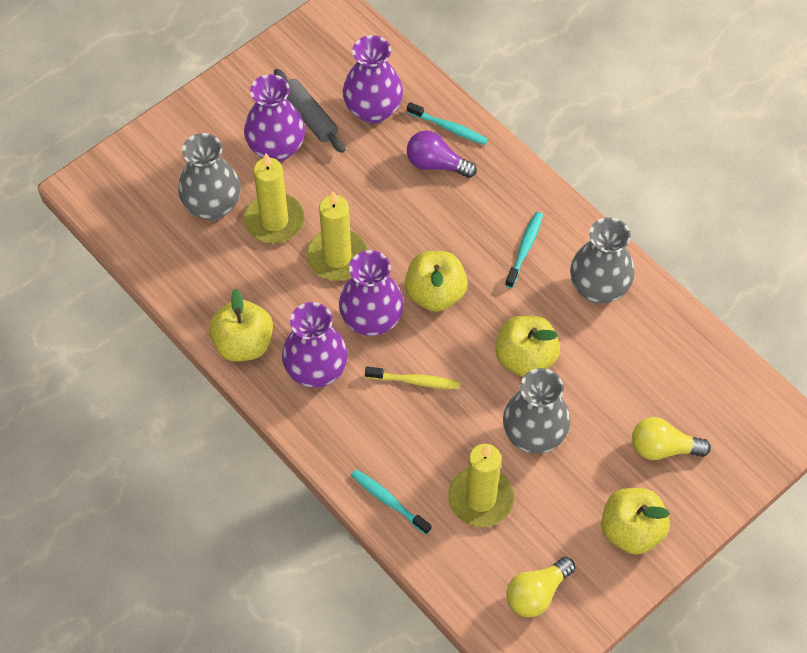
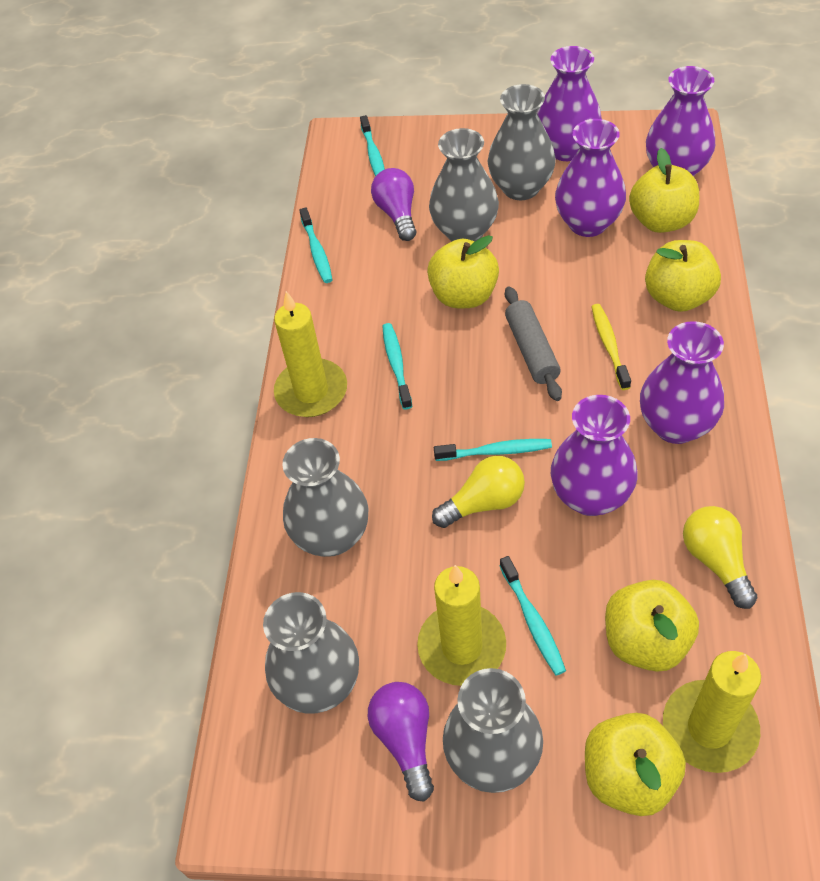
grey vase: 3 -> 5
purple light bulb: 1 -> 2
purple vase: 4 -> 5
turquoise toothbrush: 3 -> 5
yellow apple: 4 -> 5

